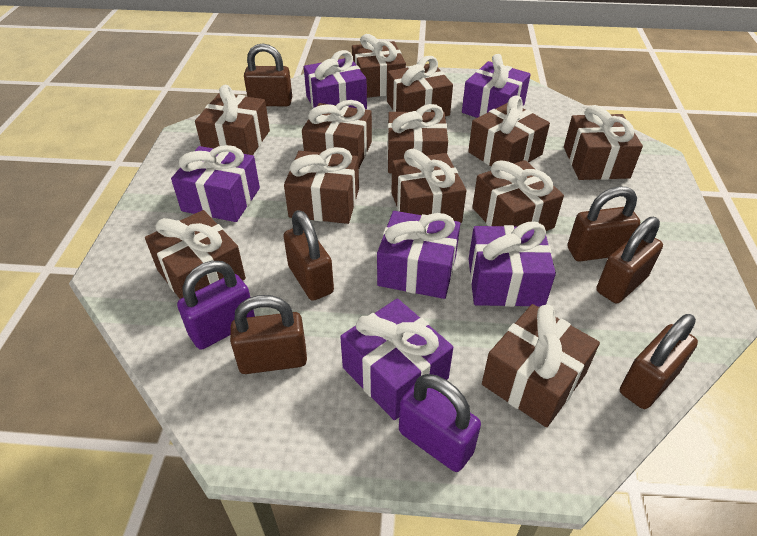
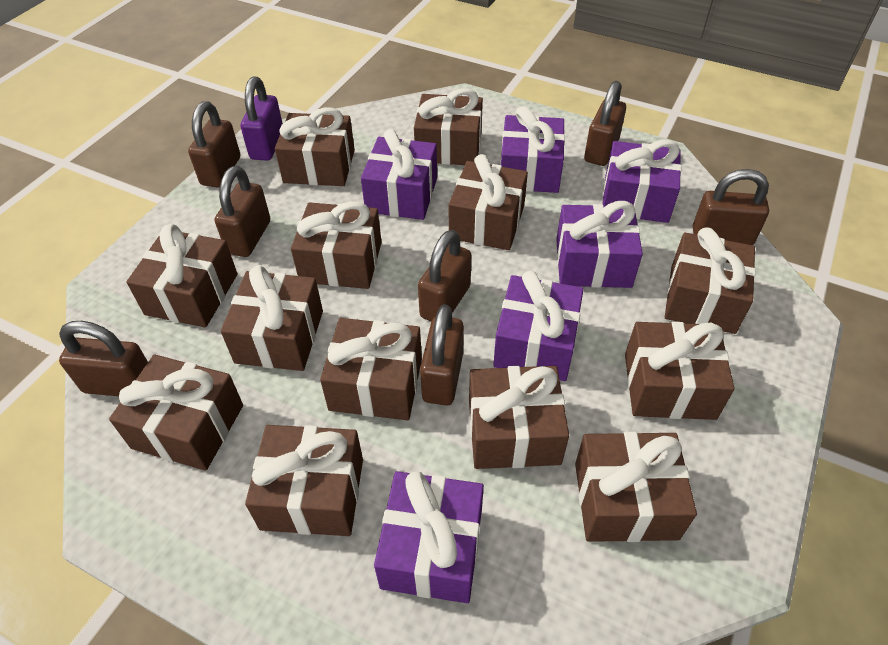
brown gift: 12 -> 13
brown padlock: 6 -> 7
purple padlock: 2 -> 1

